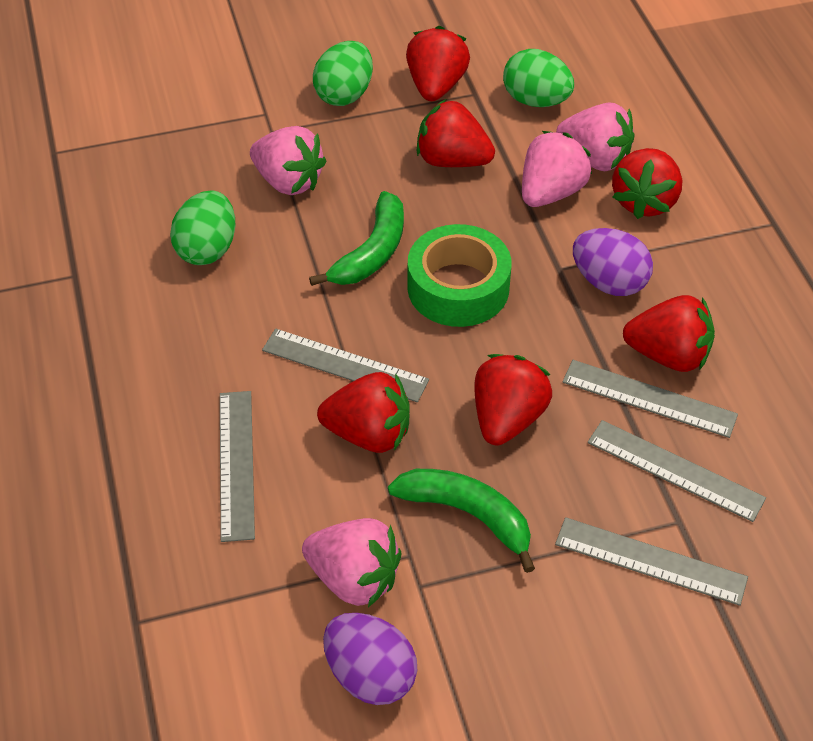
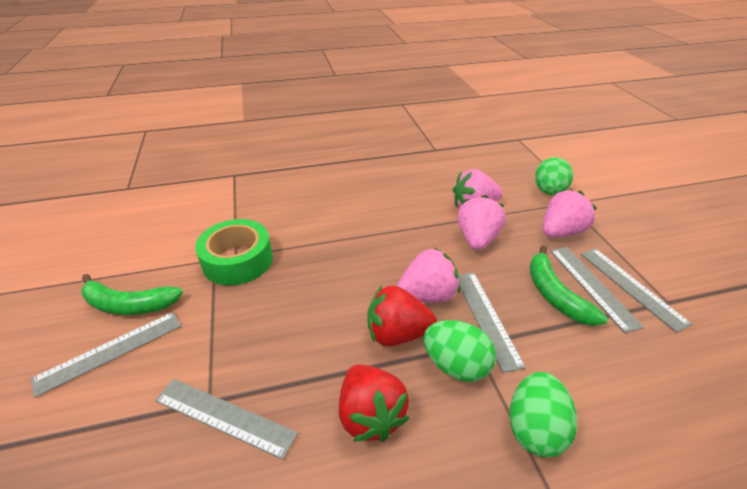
purple egg: 2 -> 0
red strawberry: 6 -> 2

